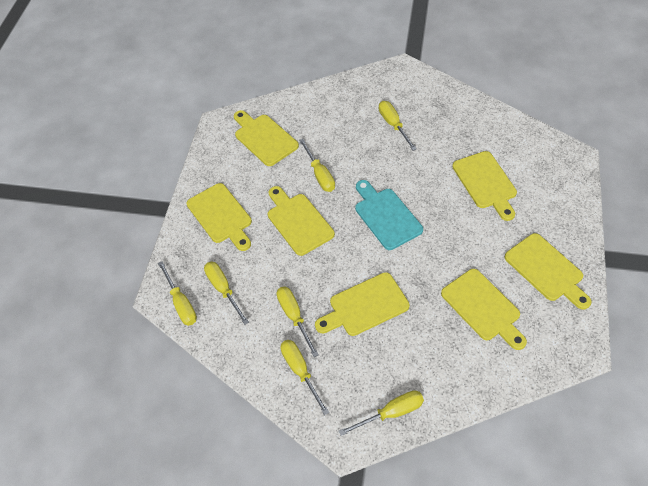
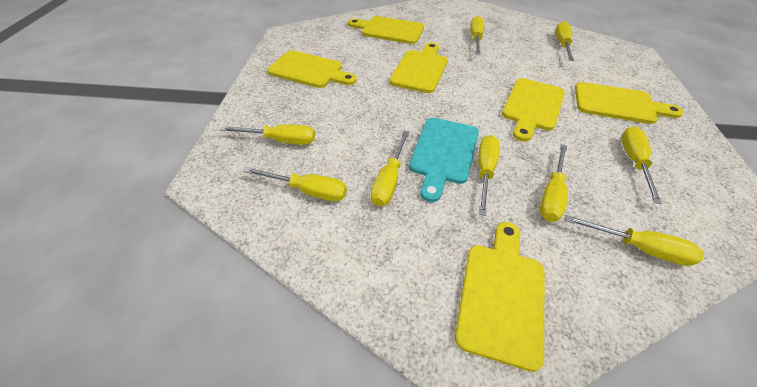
yellow cutting board: 7 -> 6
yellow screwdriver: 7 -> 9

